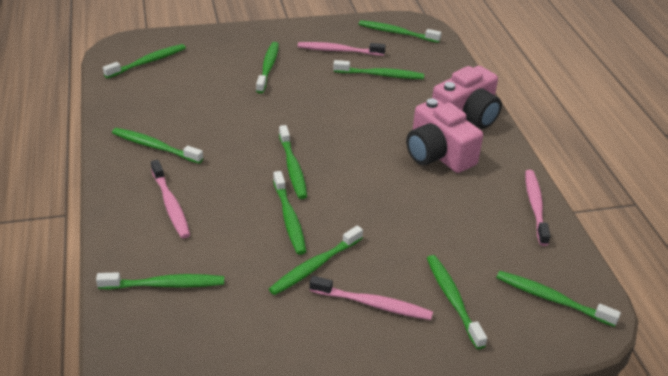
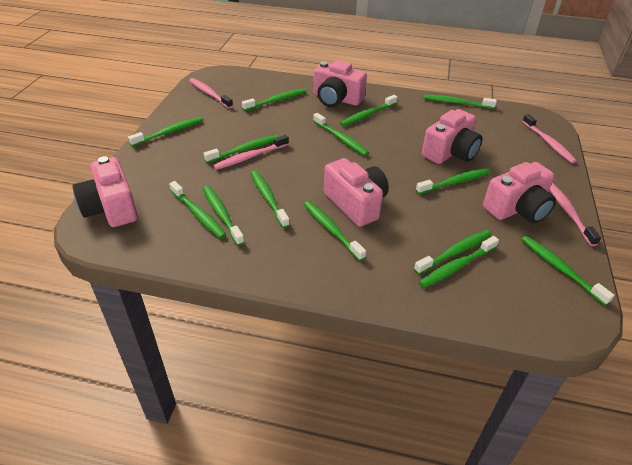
green toothbrush: 11 -> 14
pink camera: 2 -> 5

